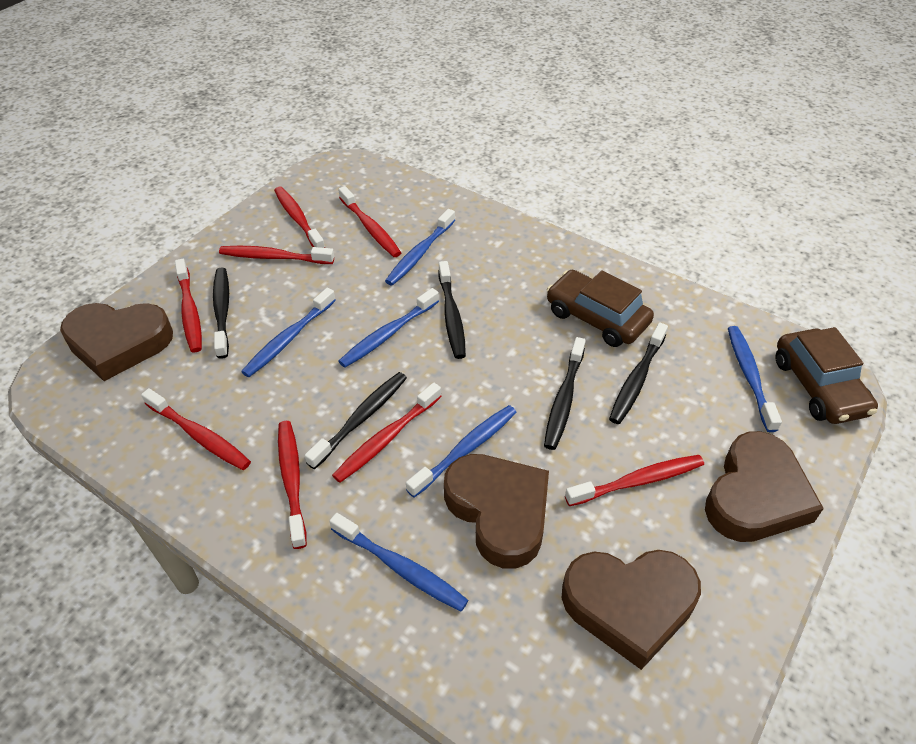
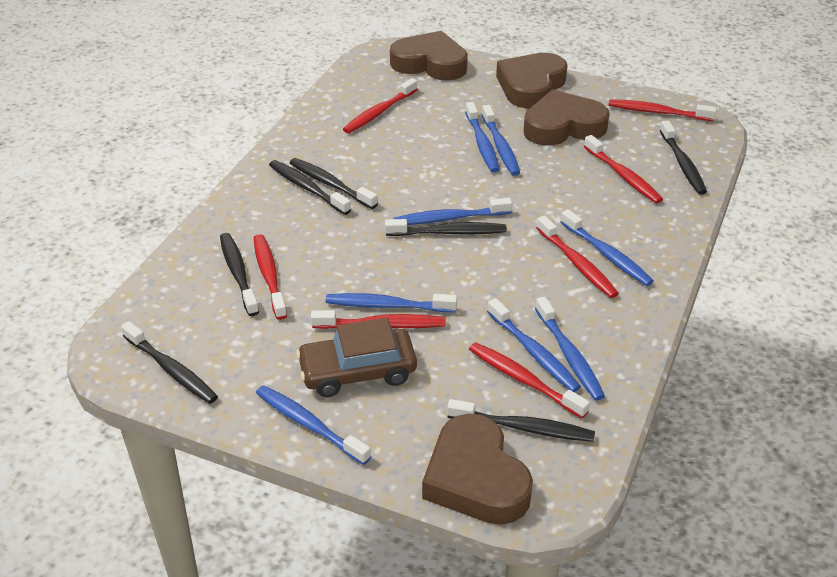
black toothbrush: 5 -> 7
blue toothbrush: 6 -> 8
brown car: 2 -> 1
red toothbrush: 8 -> 7

